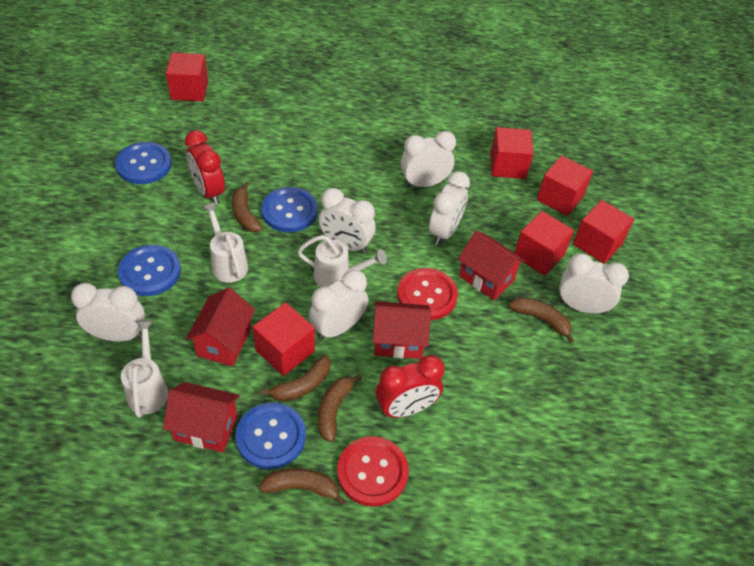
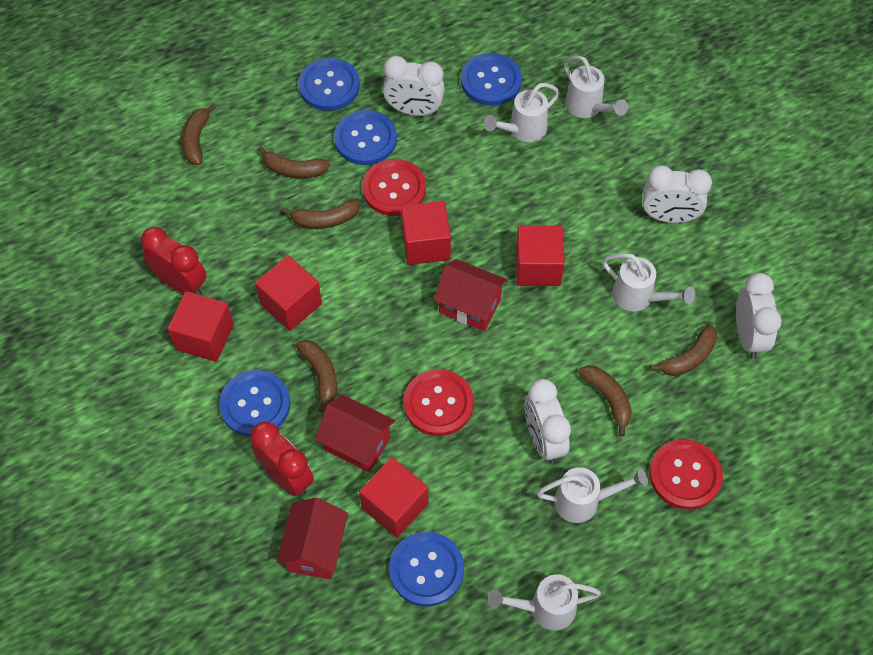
blue button: 4 -> 5
brown banana: 5 -> 6
red button: 2 -> 3
red cube: 6 -> 5
red house: 4 -> 3
white clock: 6 -> 4
white watering can: 3 -> 5

